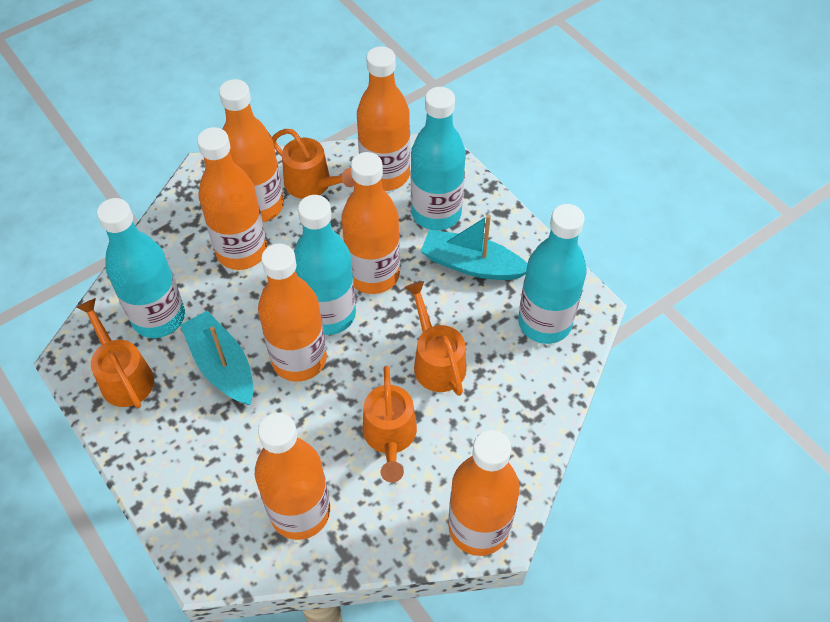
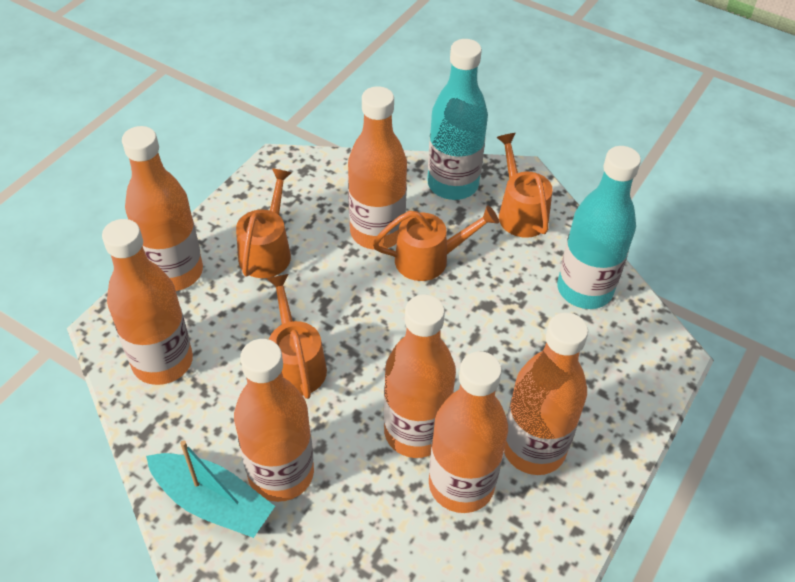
turquoise boat: 2 -> 1
turquoise bottle: 4 -> 2

